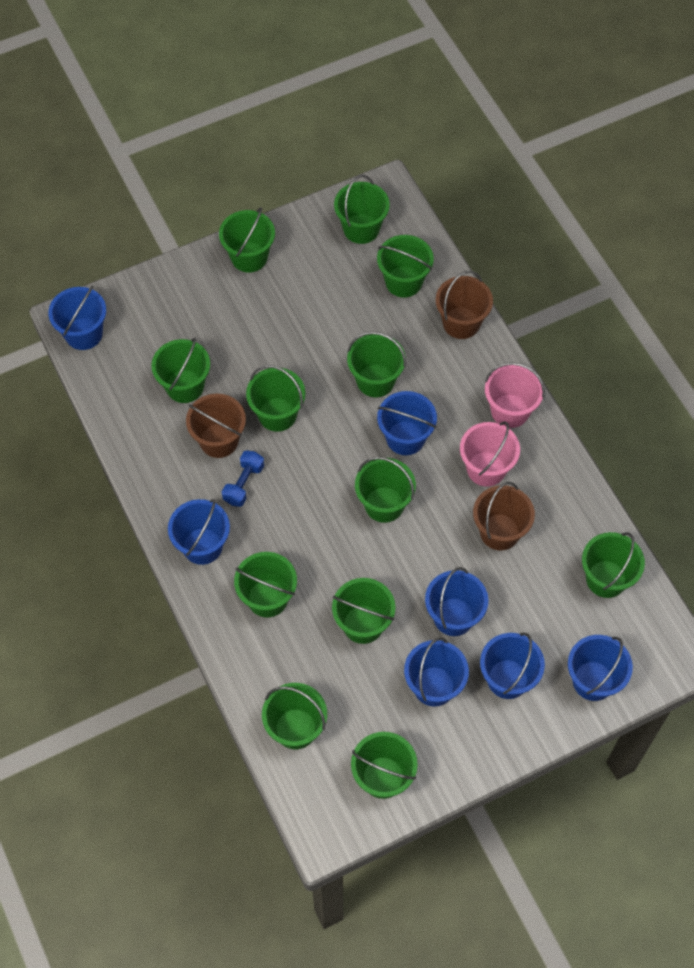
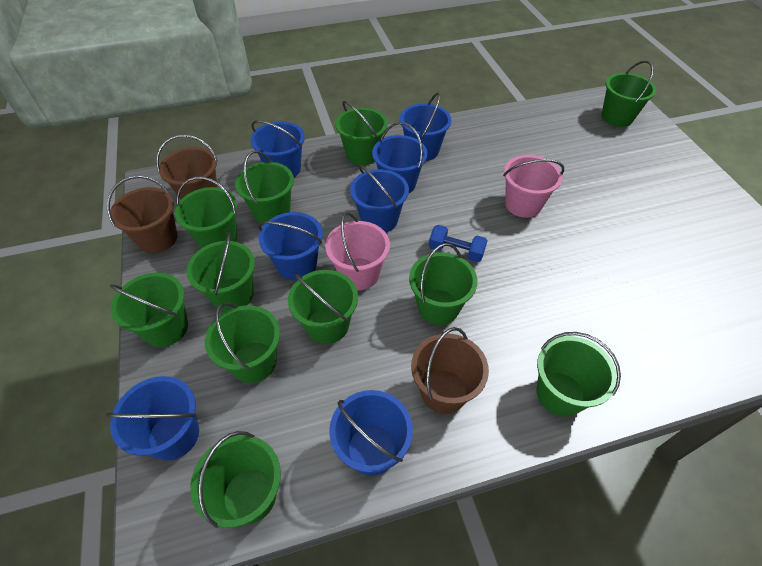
green bucket: 12 -> 11

